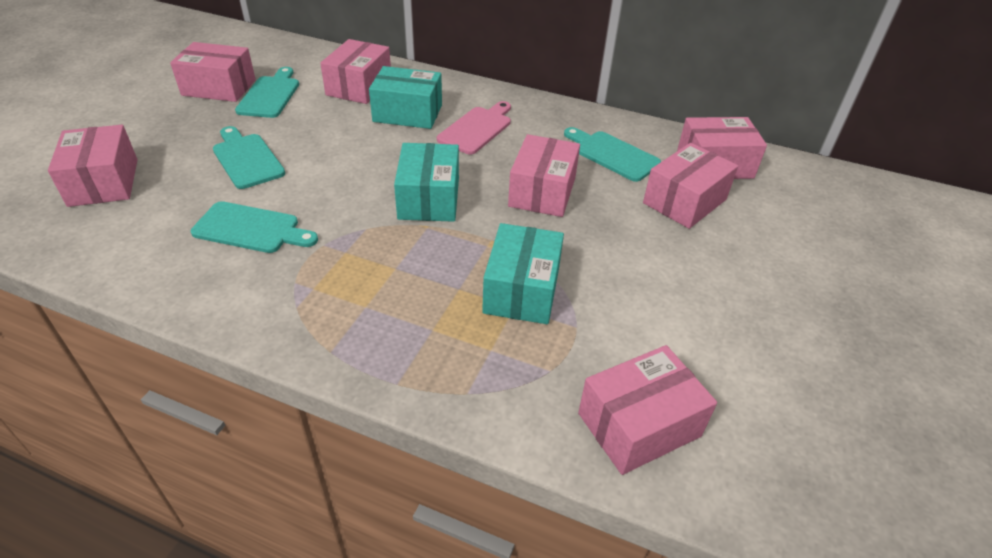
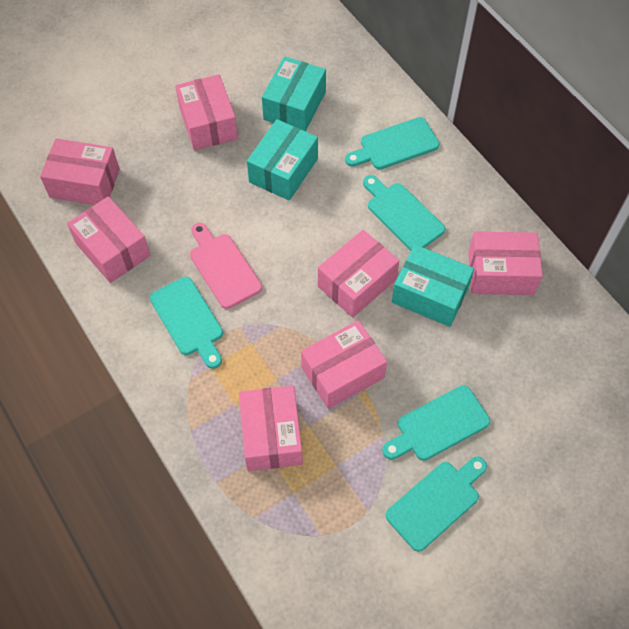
turquoise cutting board: 4 -> 5

